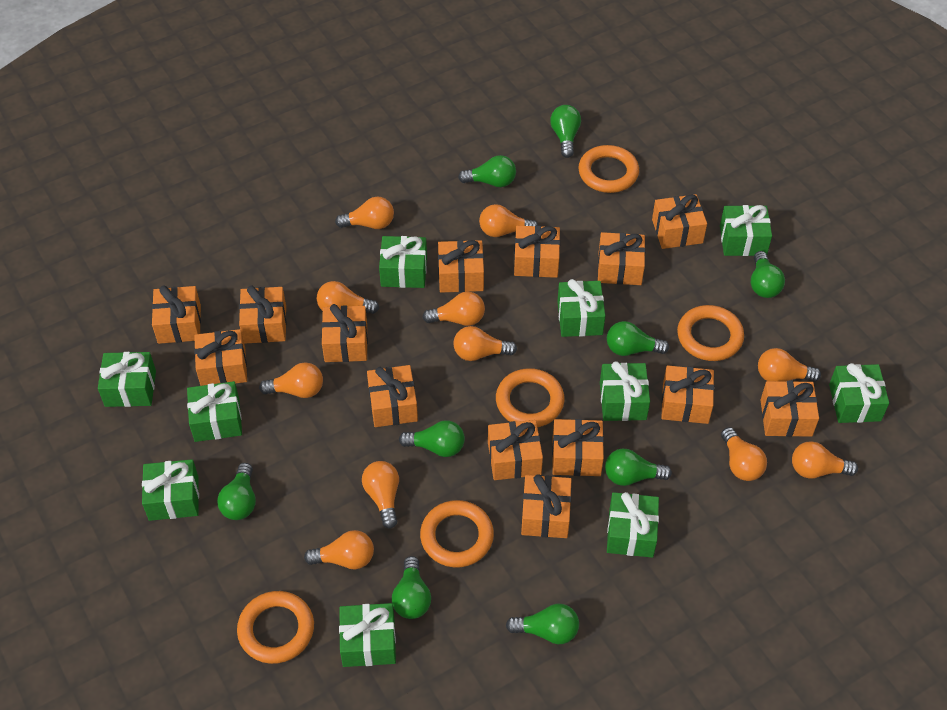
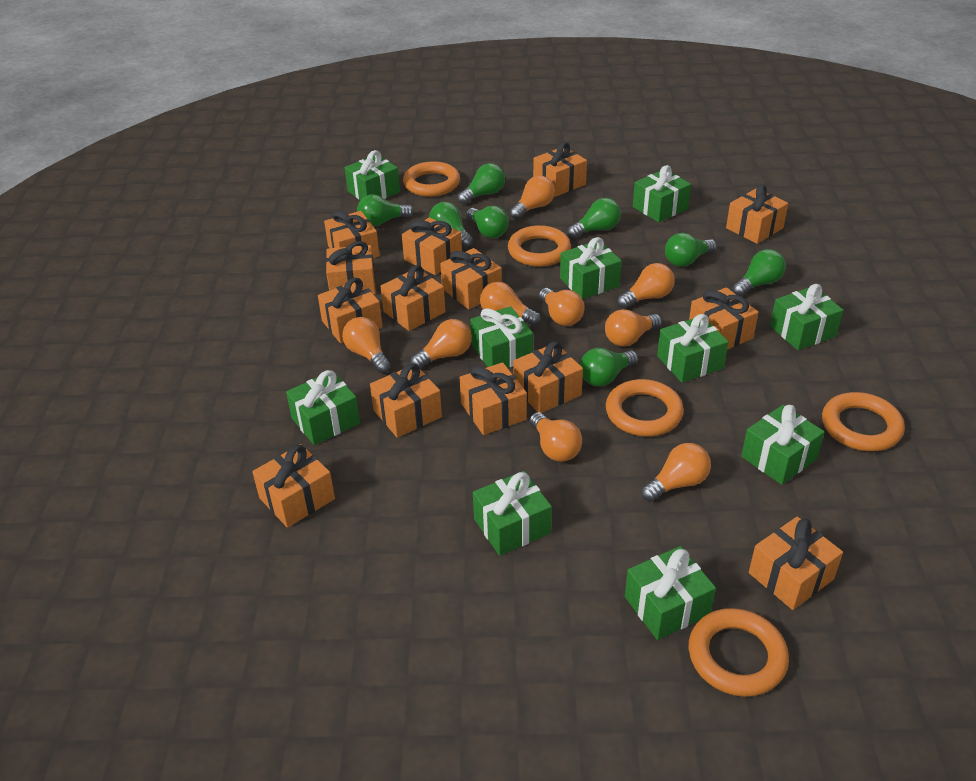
green light bulb: 9 -> 8
orange light bulb: 11 -> 9

